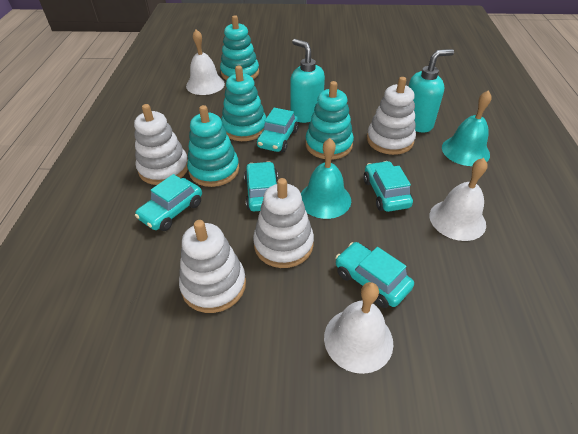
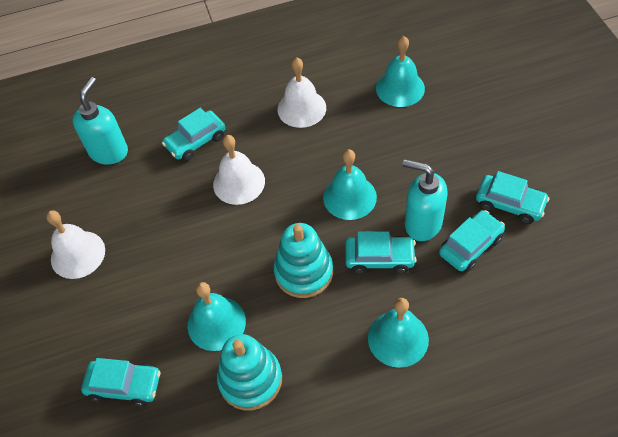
turquoise bell: 2 -> 4
turquoise stacking toy: 4 -> 2
white stacking toy: 4 -> 0

